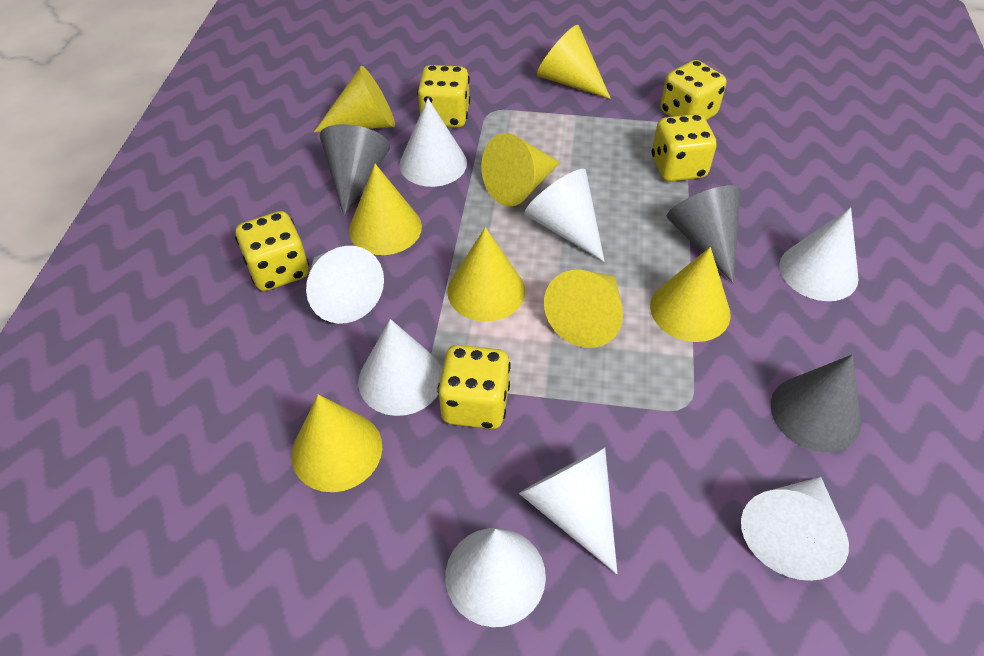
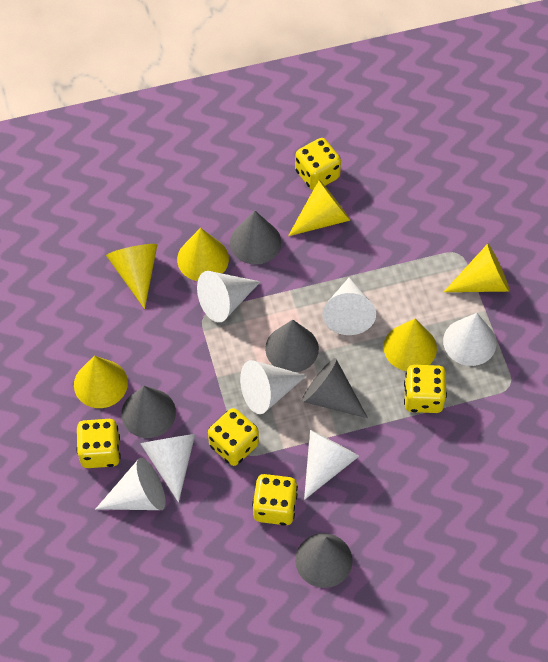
grey cone: 3 -> 5
white cone: 8 -> 7
yellow cone: 8 -> 6

